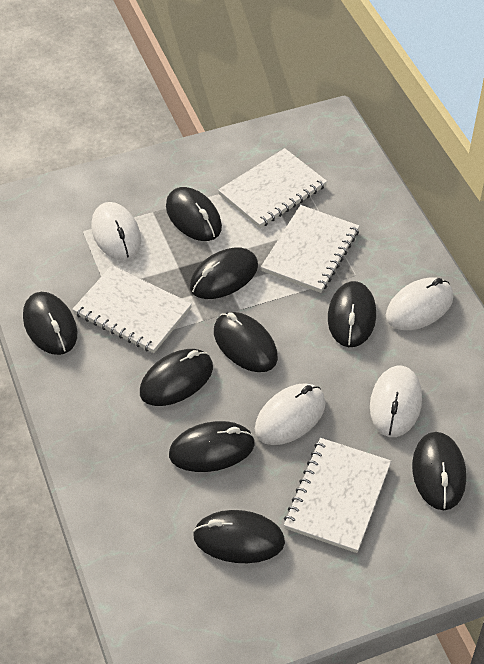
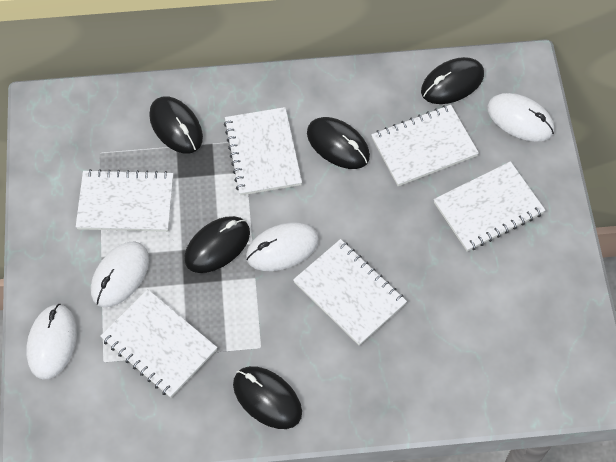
black mouse: 9 -> 5
white notebook: 4 -> 6

